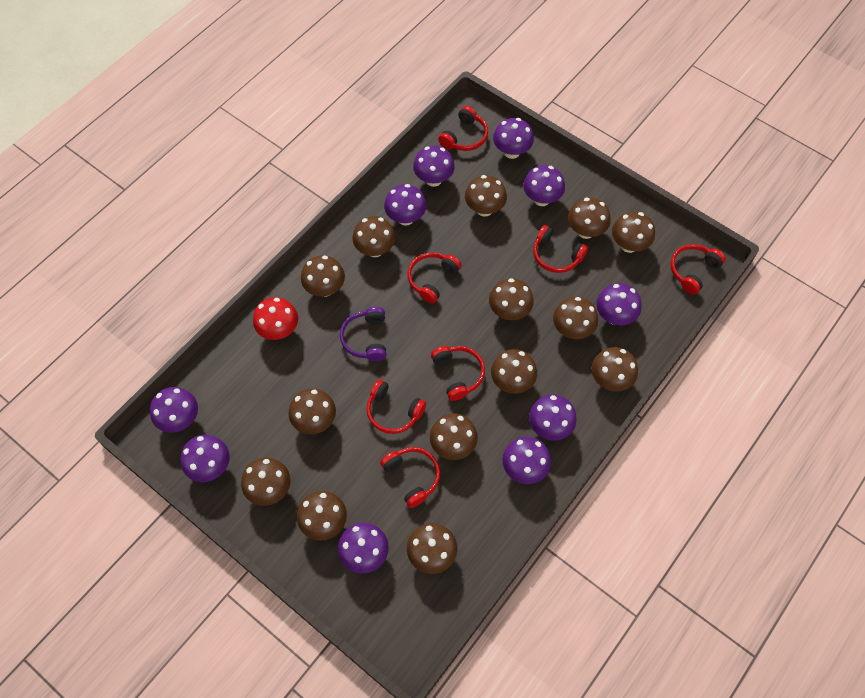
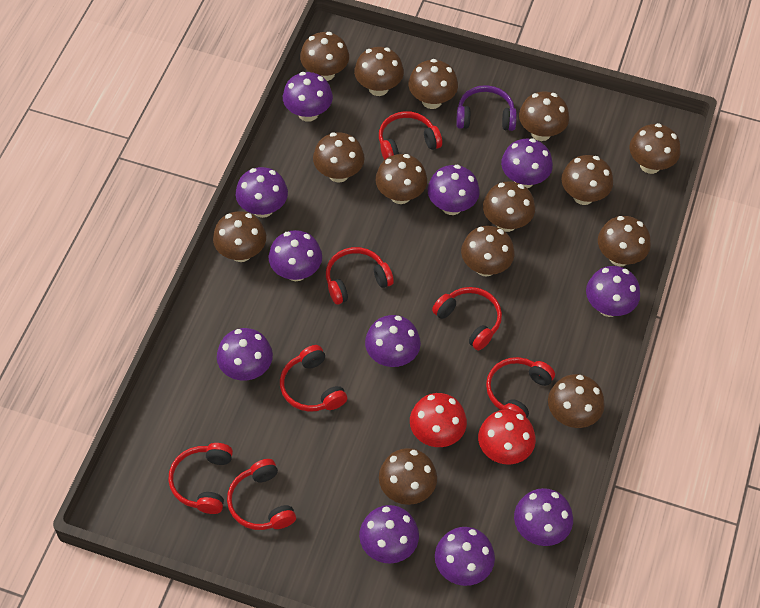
purple mushroom: 10 -> 11
red mushroom: 1 -> 2

